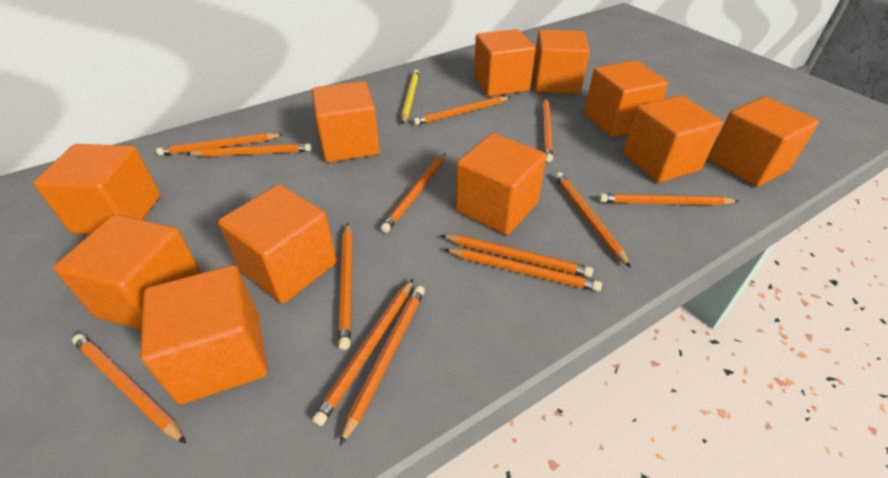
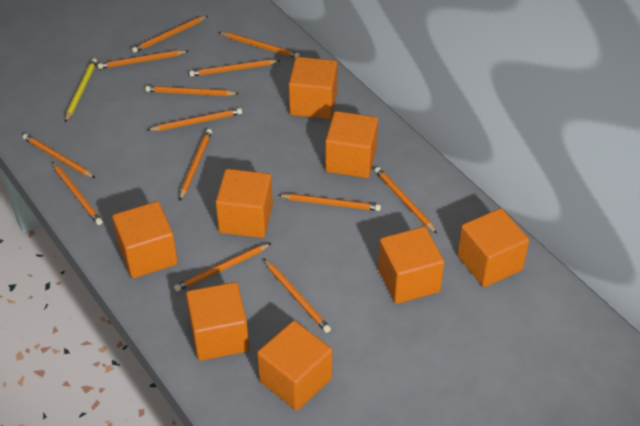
orange cube: 11 -> 8

